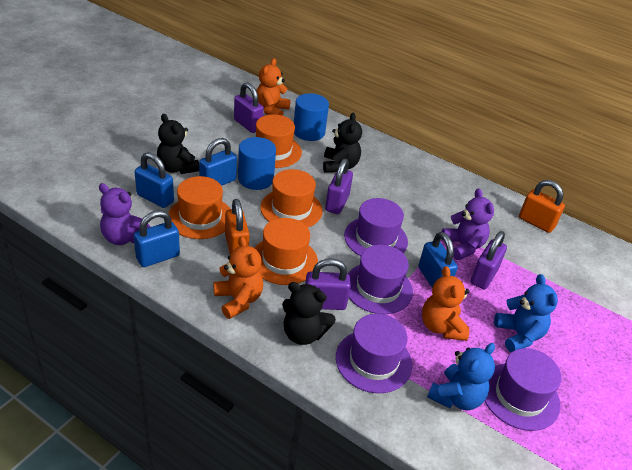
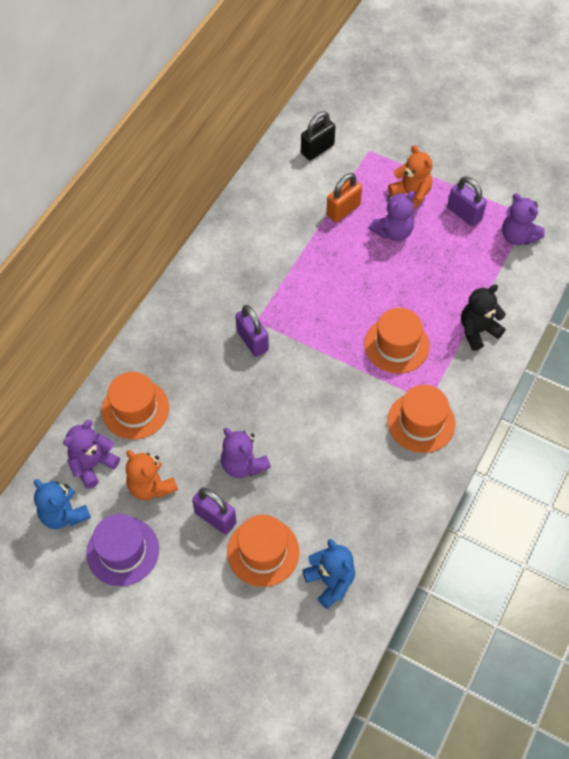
black padlock: 0 -> 1
black teddy bear: 3 -> 1
blue cylinder: 2 -> 0
blue padlock: 4 -> 0
orange padlock: 2 -> 1
orange teddy bear: 3 -> 2
purple hat: 4 -> 1
purple padlock: 4 -> 3
purple teddy bear: 2 -> 4

